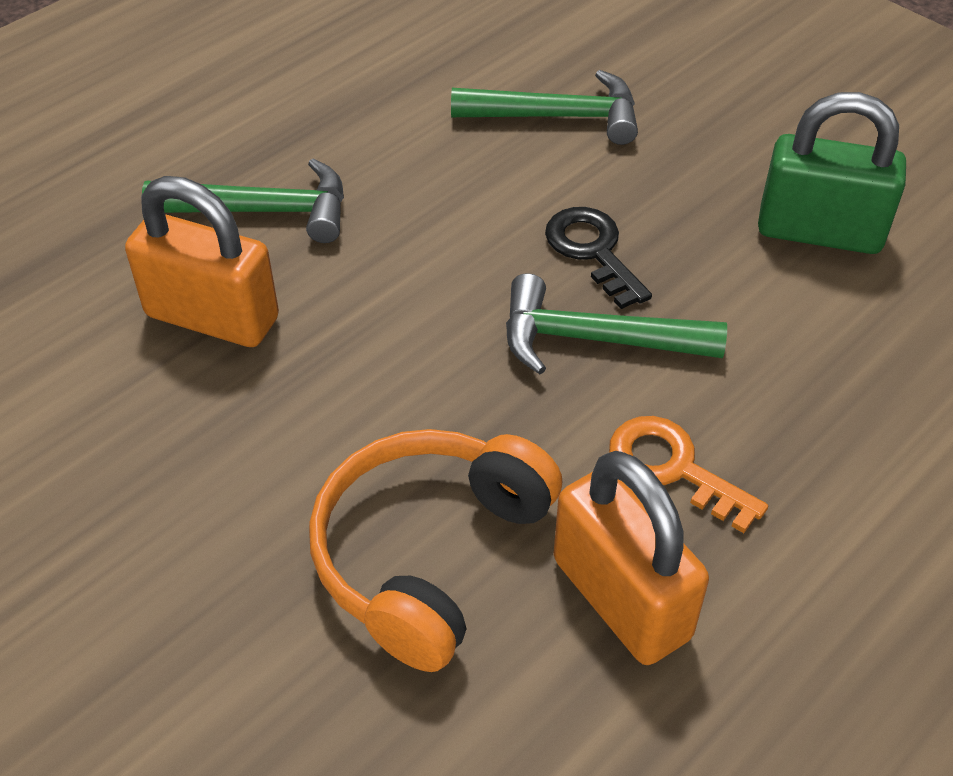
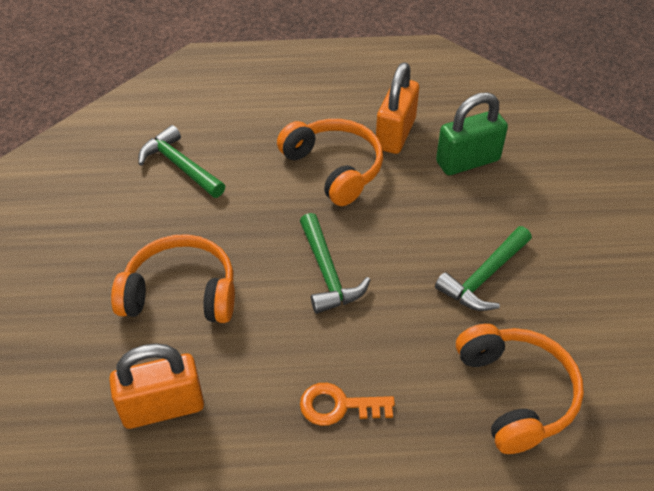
black key: 1 -> 0
orange headphones: 1 -> 3

